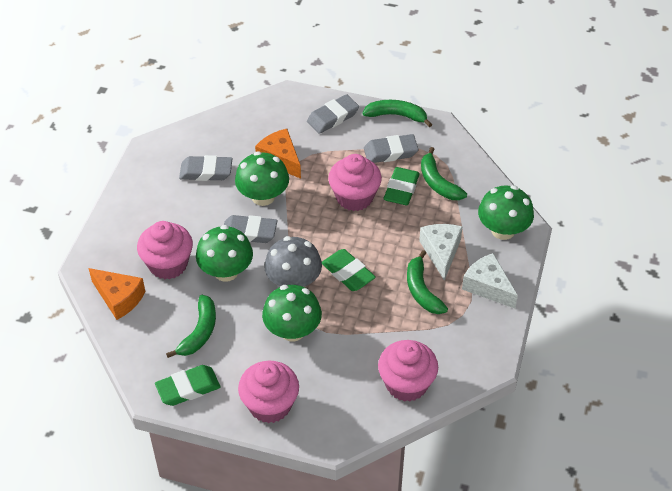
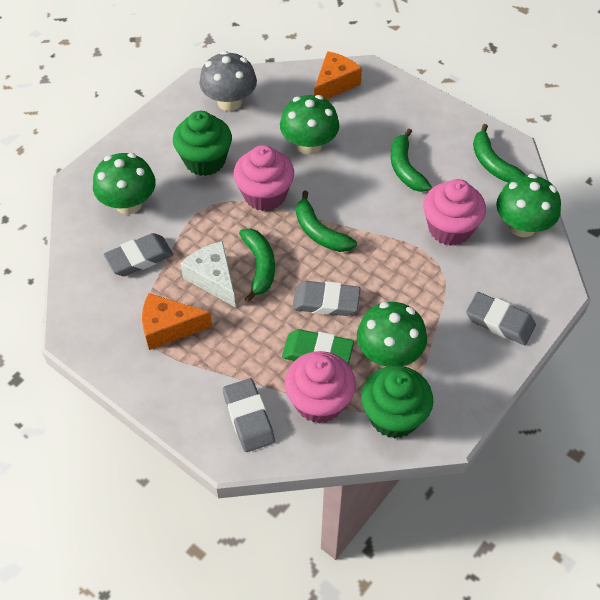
green cupcake: 0 -> 2
green eraser: 3 -> 1
pink cupcake: 4 -> 3
white cheese: 2 -> 1

